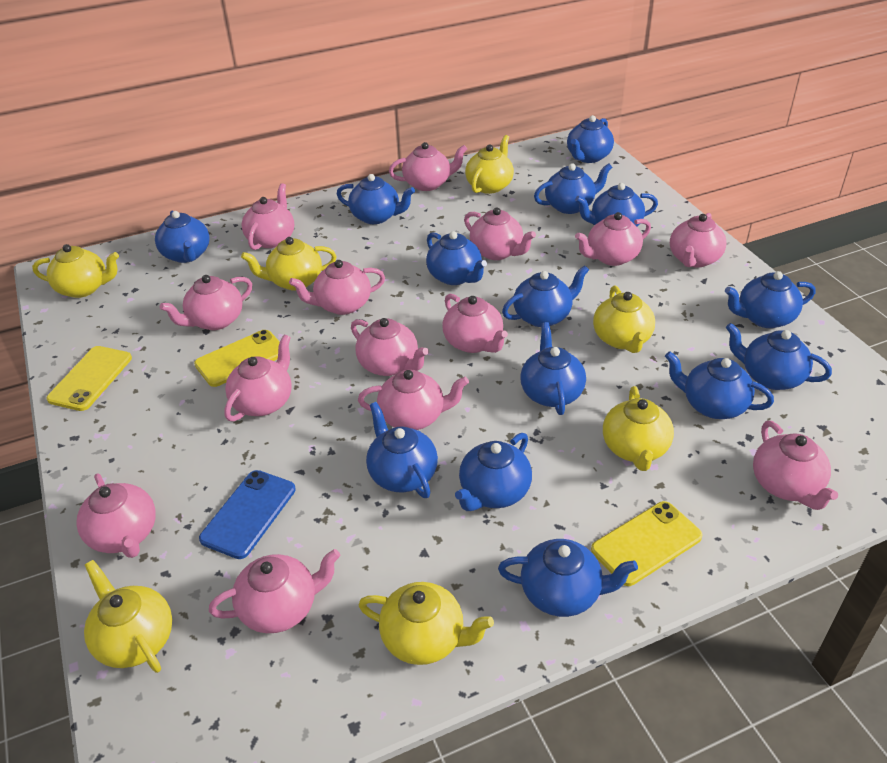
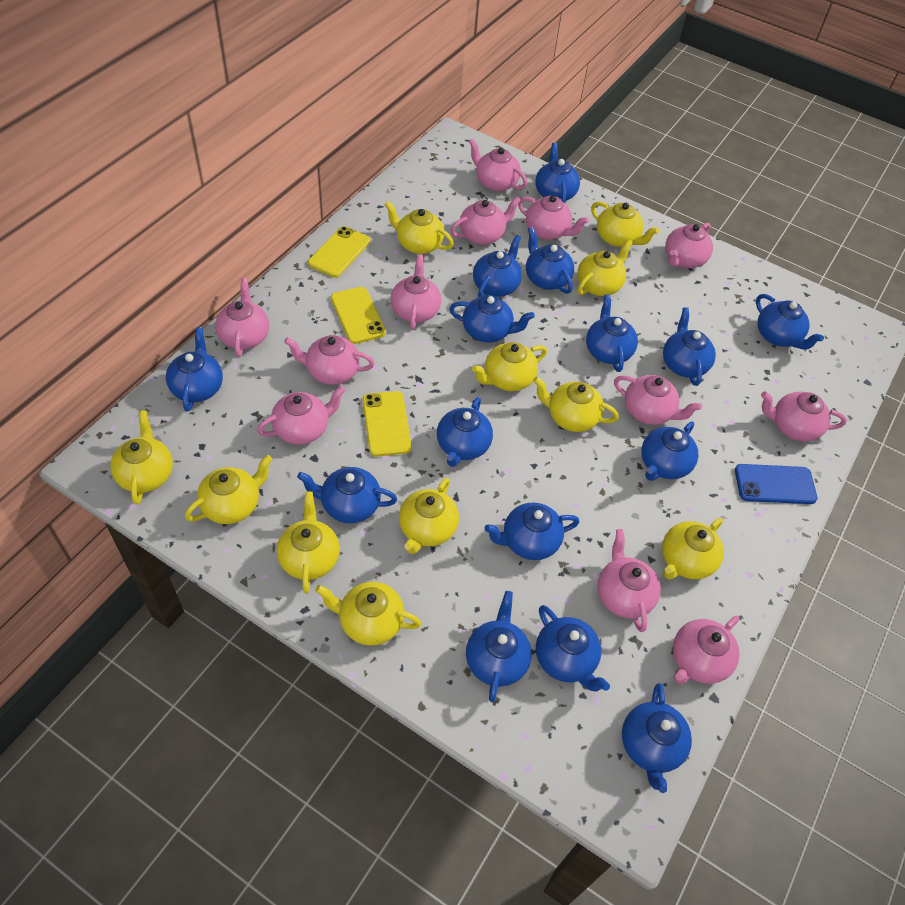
blue teapot: 14 -> 15
pink teapot: 14 -> 12
yellow teapot: 7 -> 11

